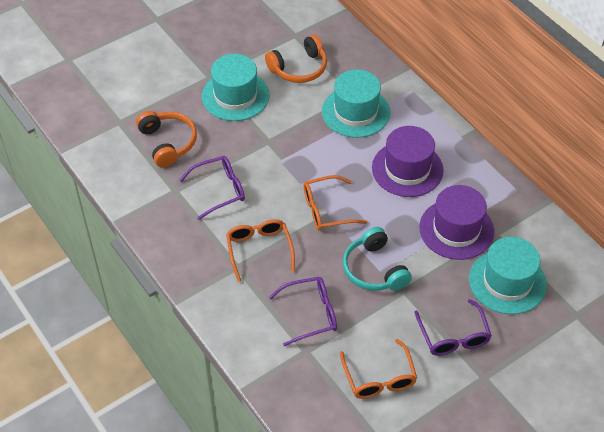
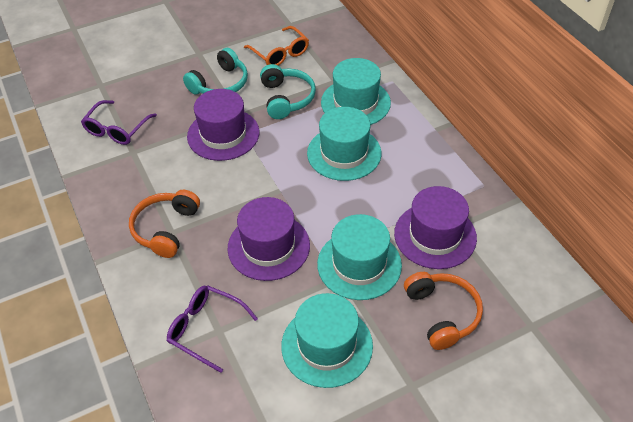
orange glasses: 3 -> 1
purple glasses: 3 -> 2
purple hat: 2 -> 3
turquoise hat: 3 -> 4
turquoise headphones: 1 -> 2

